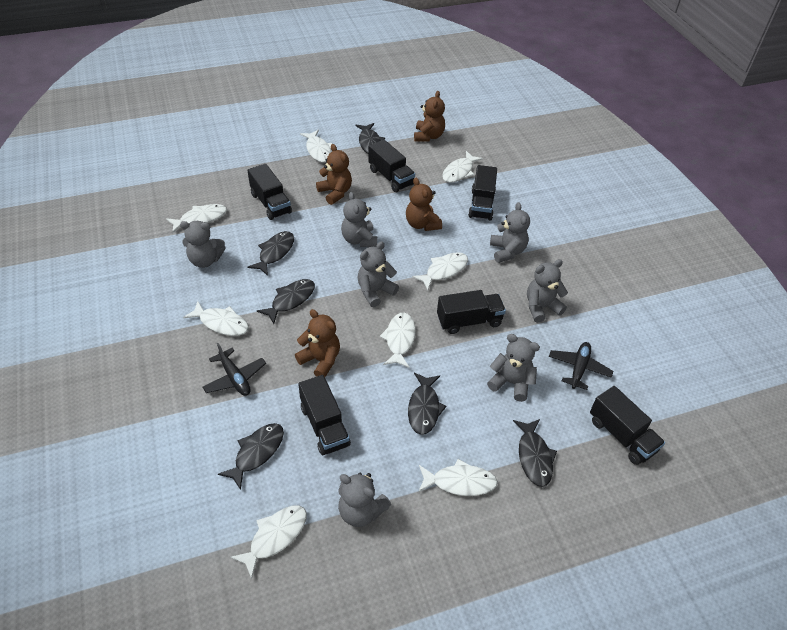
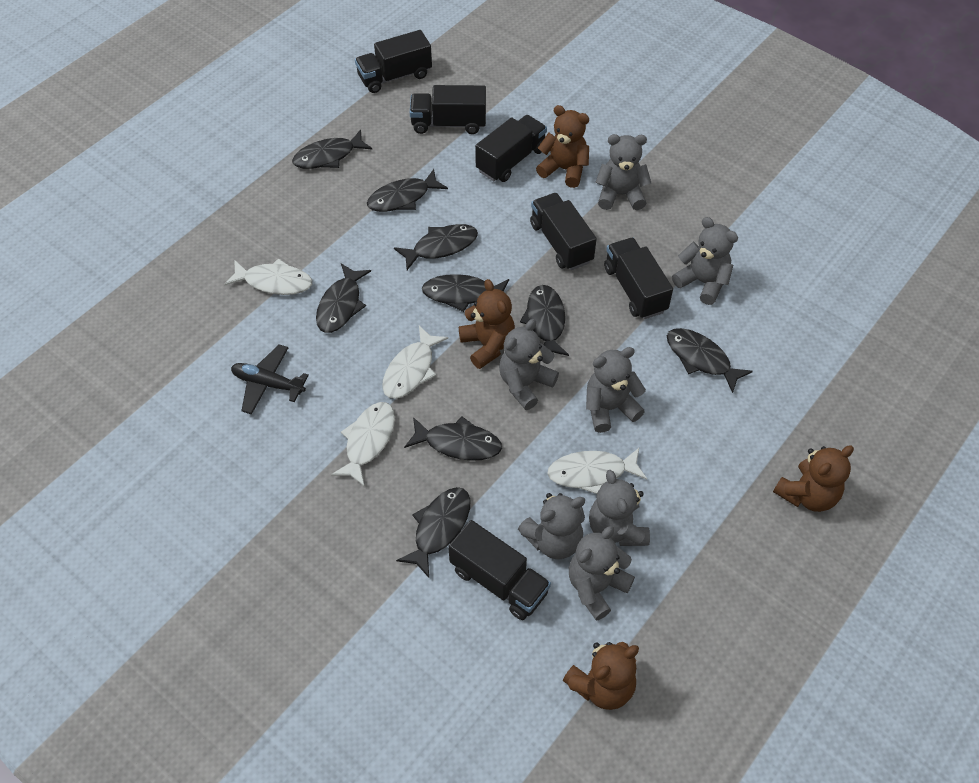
black fish: 6 -> 9
black plane: 2 -> 1
white fish: 8 -> 4

